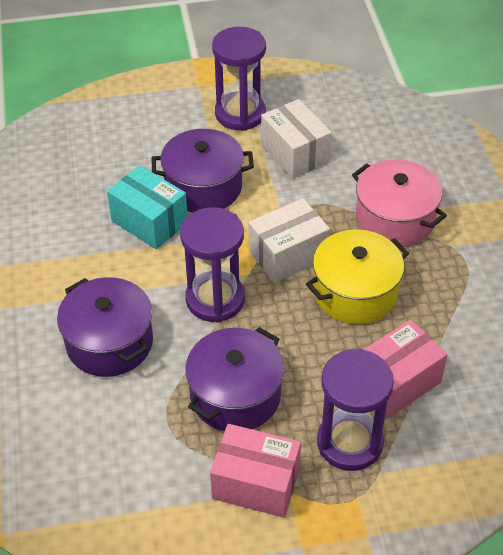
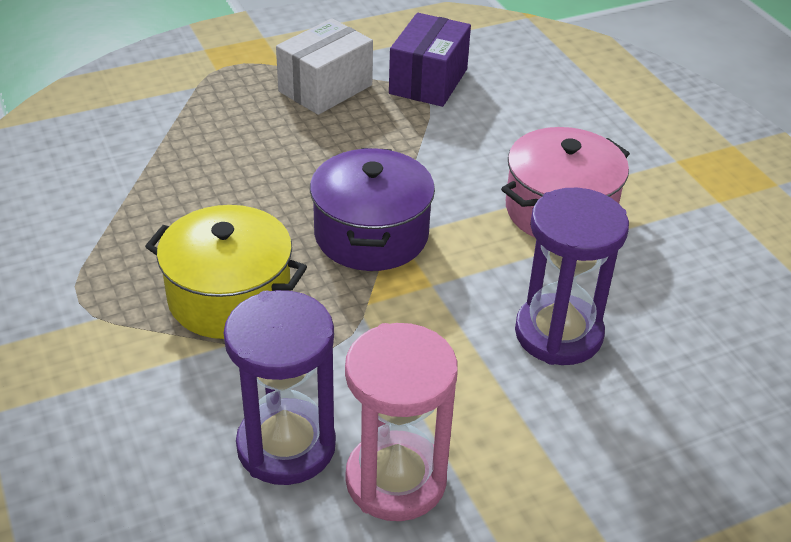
pink box: 2 -> 0
pink hourglass: 0 -> 1
purple box: 0 -> 1
purple hourglass: 3 -> 2
purple pot: 3 -> 1
turquoise box: 1 -> 0
white box: 2 -> 1

